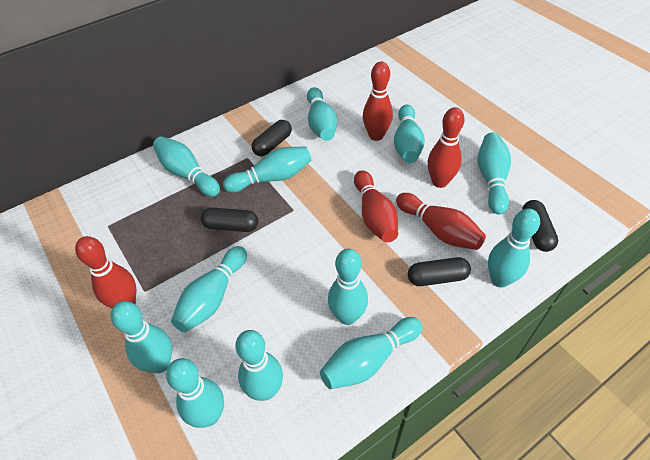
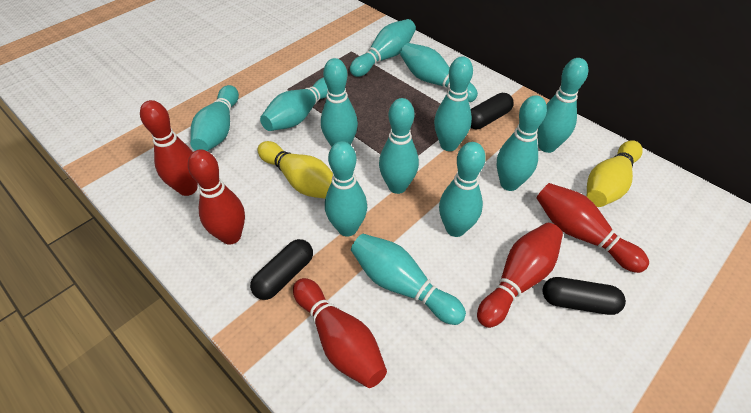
black capsule: 4 -> 3
yellow bowling pin: 0 -> 2

